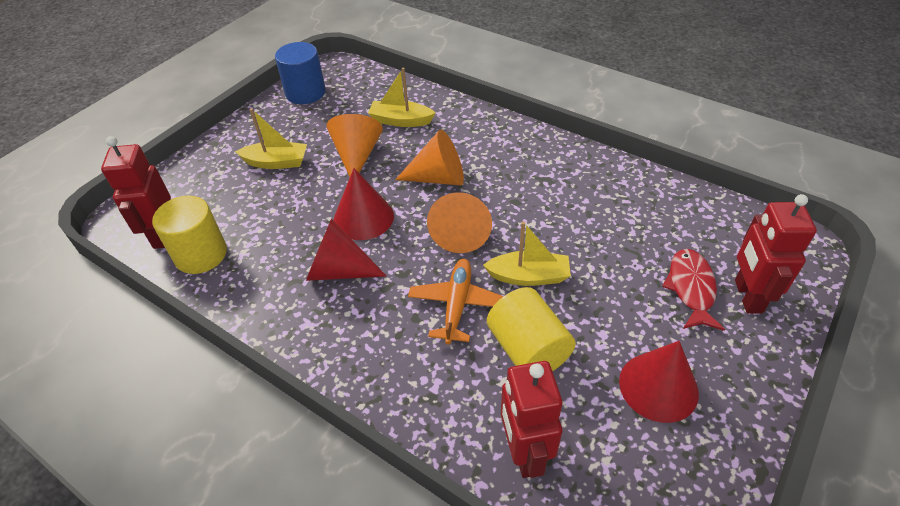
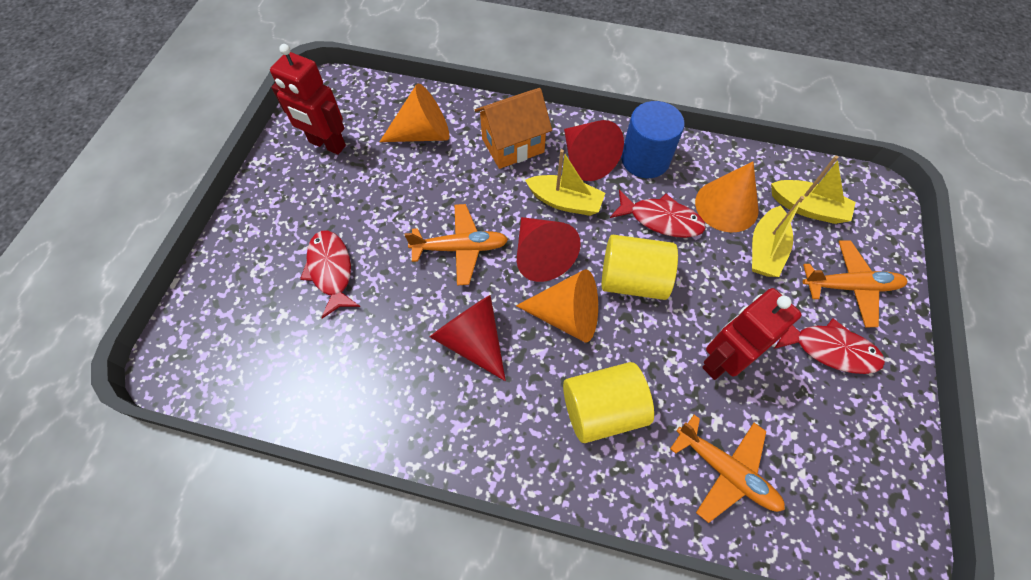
orange house: 0 -> 1
orange plane: 1 -> 3
red fish: 1 -> 3
red robot: 3 -> 2

